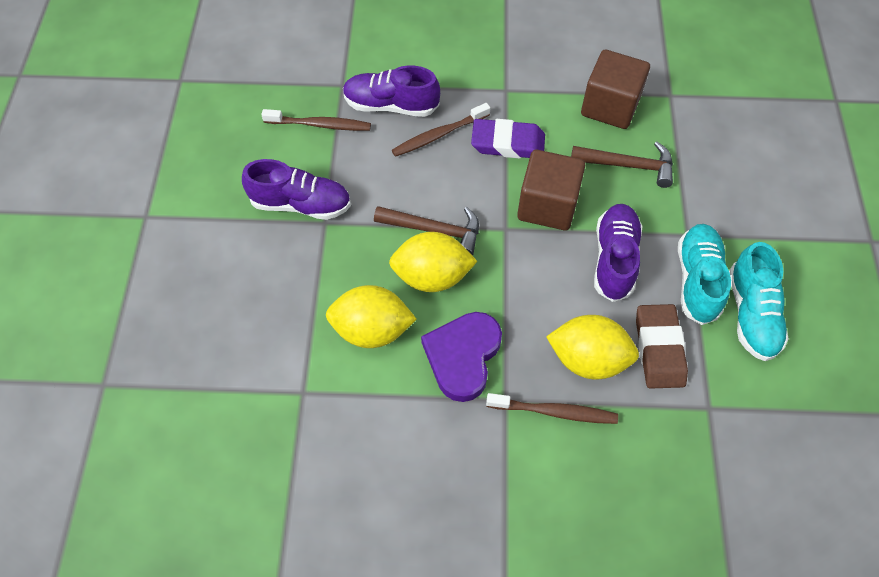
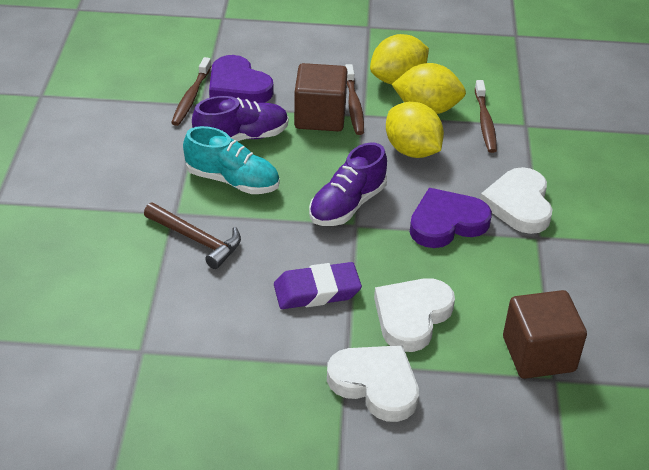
brown eraser: 1 -> 0
brown hammer: 2 -> 1
purple heart: 1 -> 2
purple shoe: 3 -> 2
turquoise shoe: 2 -> 1
white heart: 0 -> 3

